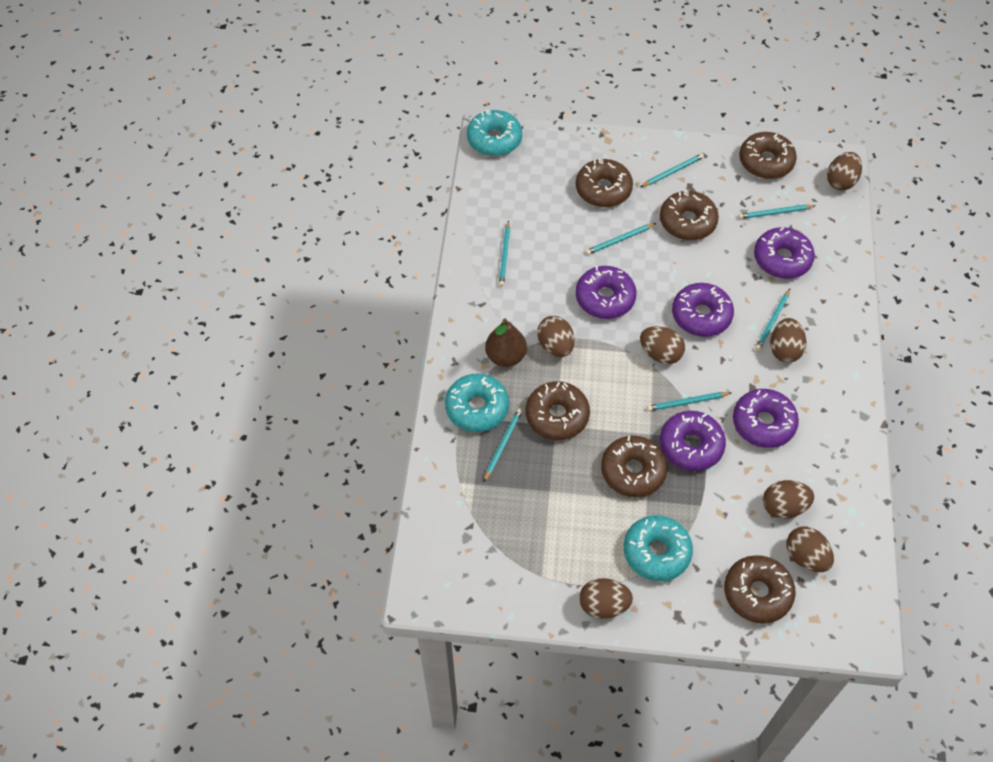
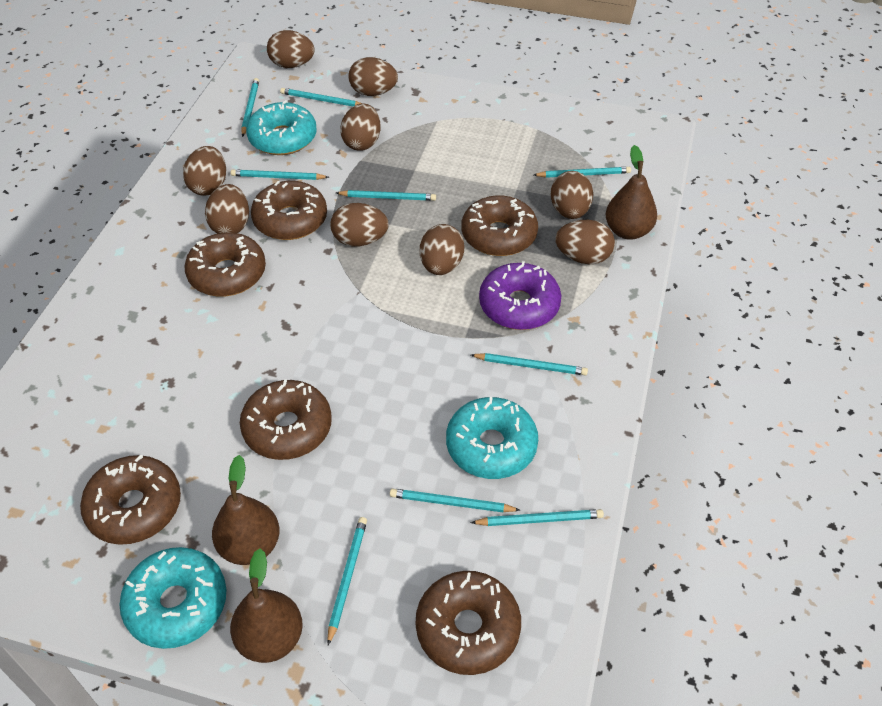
brown egg: 7 -> 9
brown pear: 1 -> 3
purple donut: 5 -> 1
turquoise pencil: 7 -> 9

